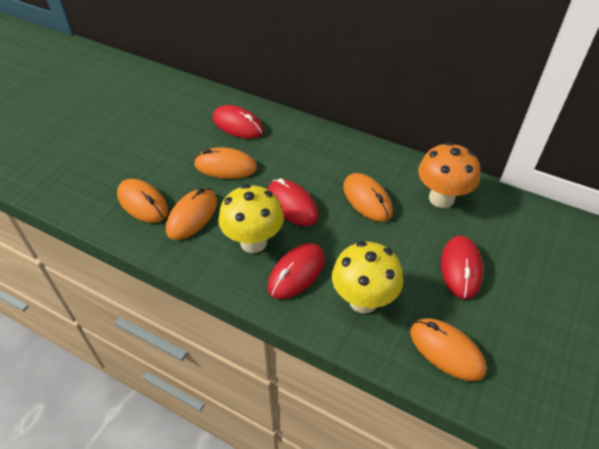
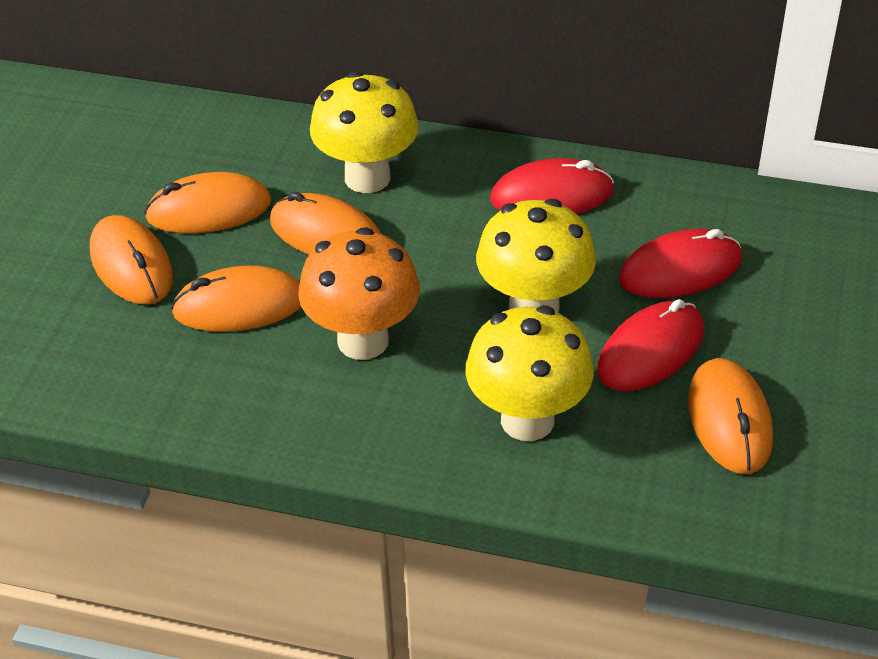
red mouse: 4 -> 3
yellow mushroom: 2 -> 3

